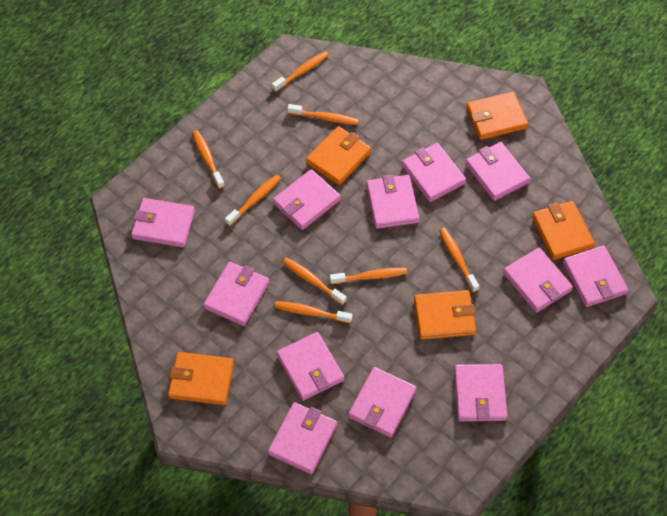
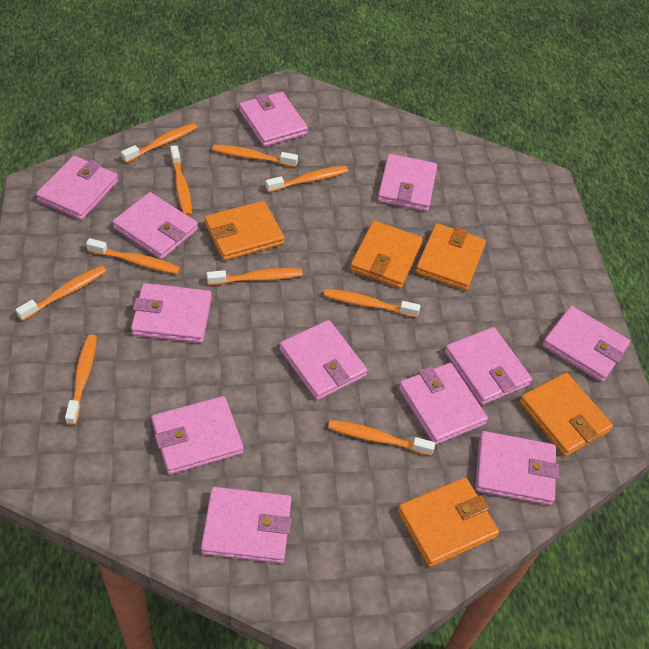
orange toothbrush: 8 -> 10

